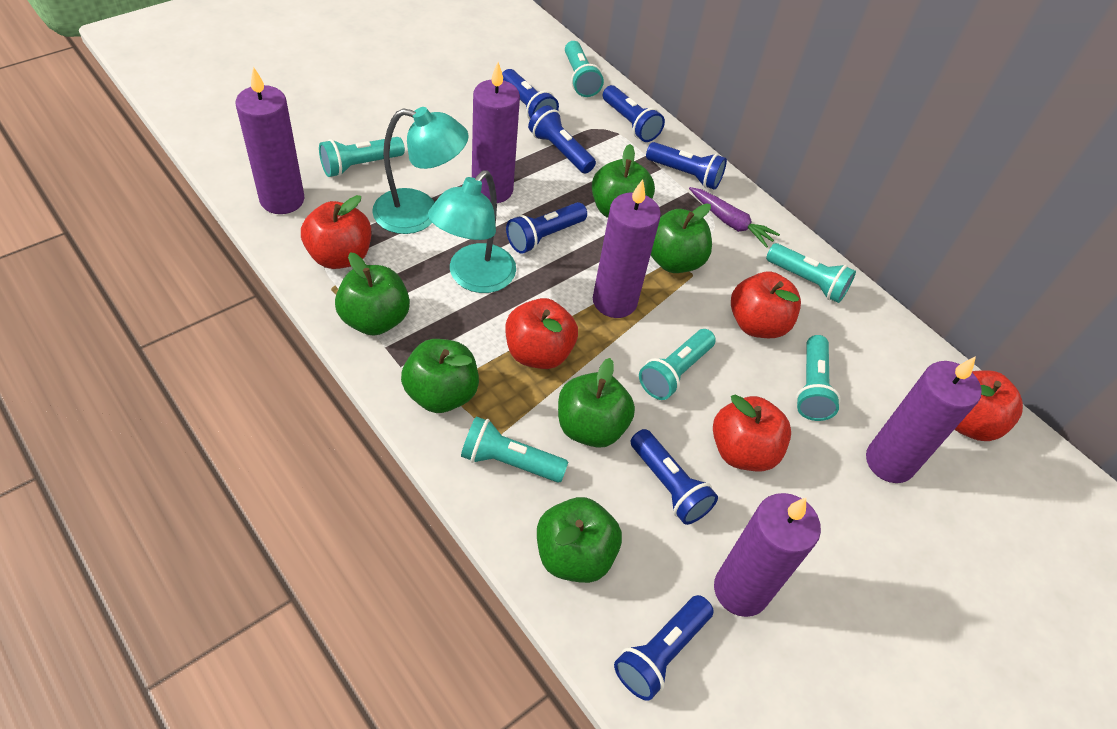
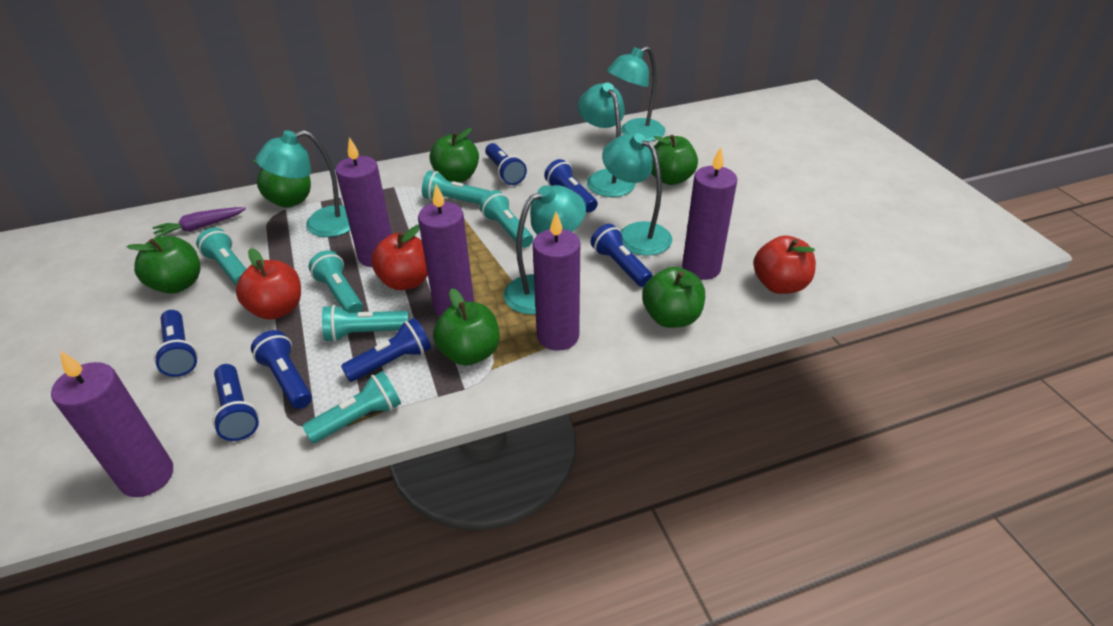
red apple: 5 -> 3
turquoise lamp: 2 -> 5

